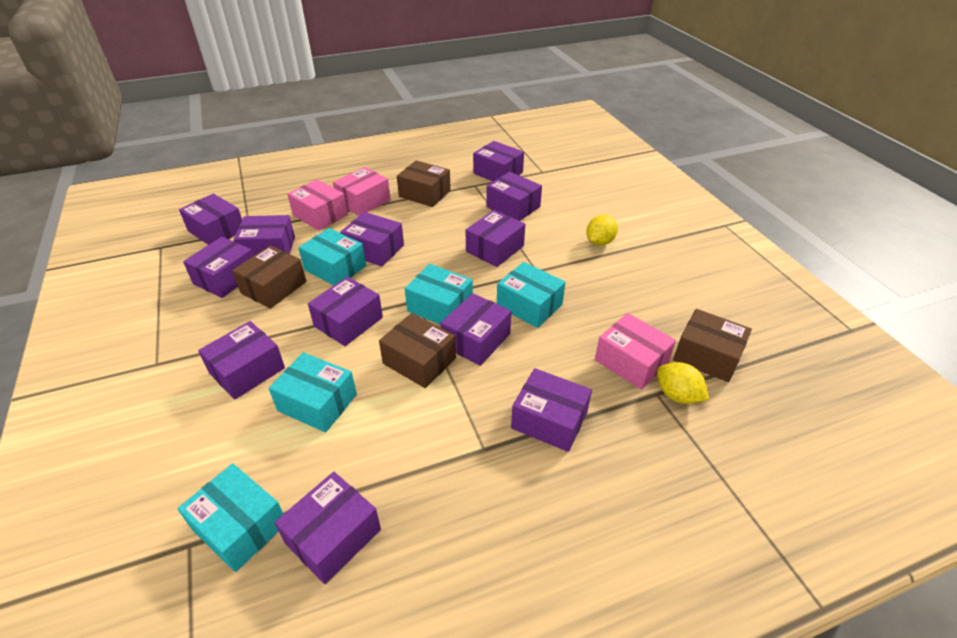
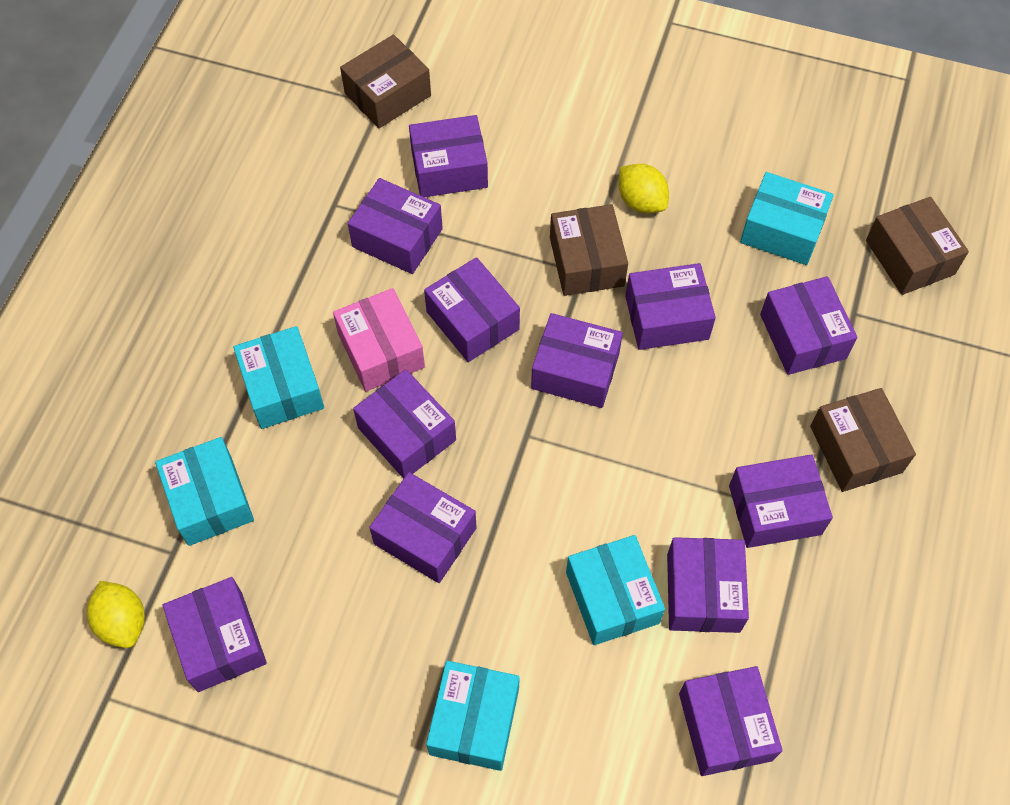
pink box: 3 -> 1

